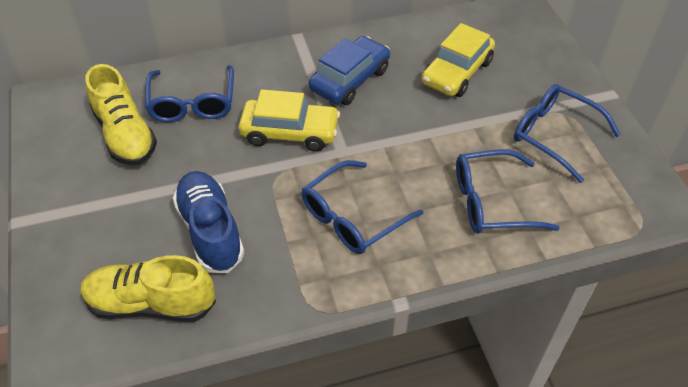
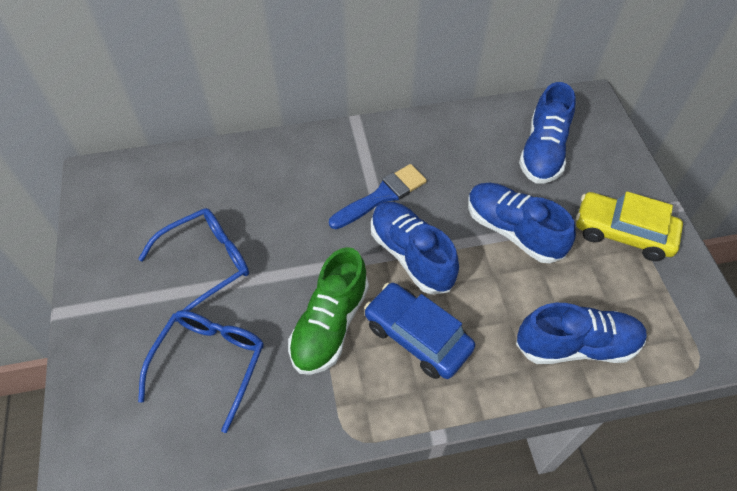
blue brush: 0 -> 1
blue glasses: 4 -> 2
blue shoe: 1 -> 4
green shoe: 0 -> 1
yellow car: 2 -> 1
yellow shoe: 2 -> 0

